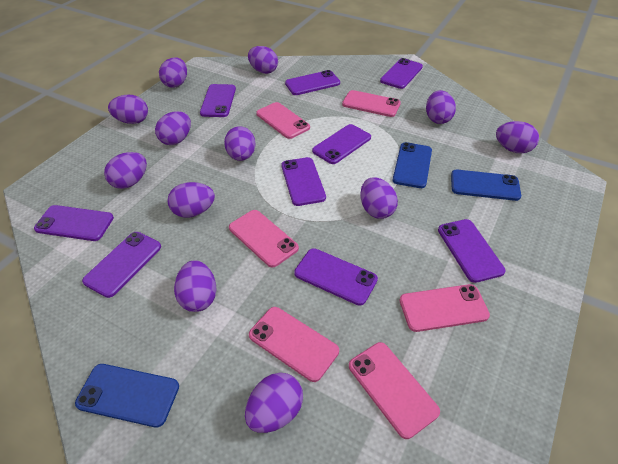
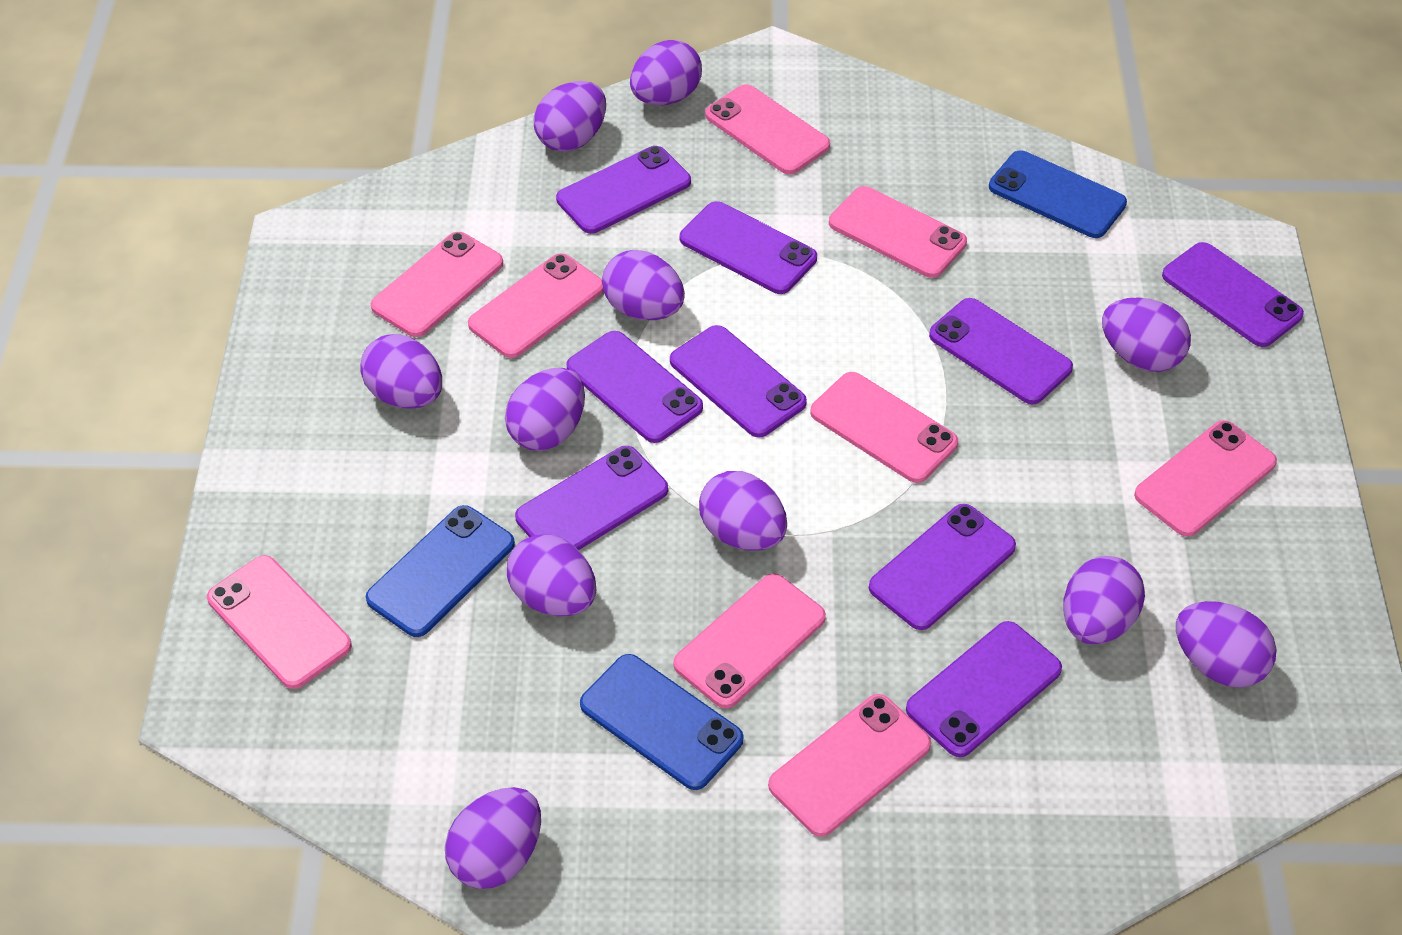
pink phone: 6 -> 9
purple egg: 12 -> 11

